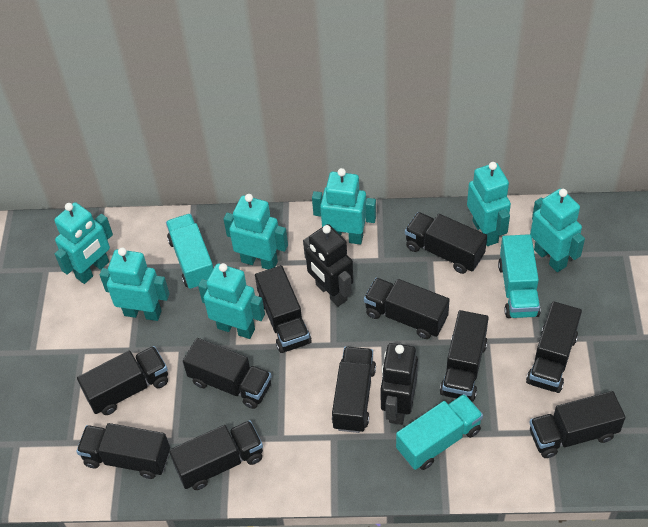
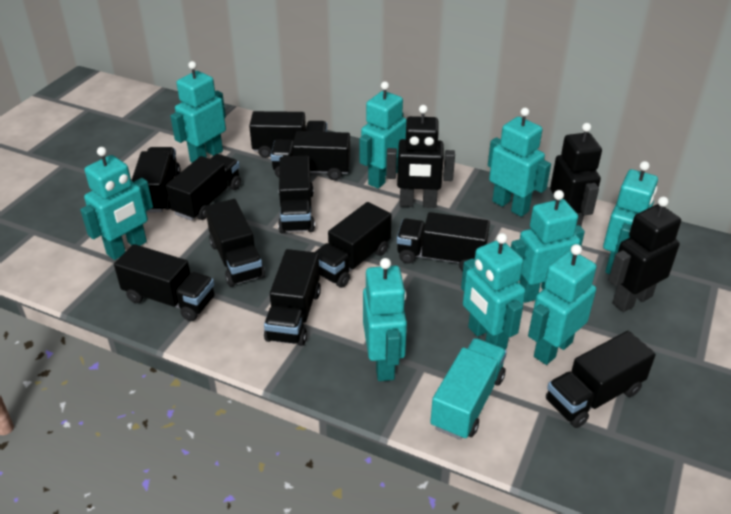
black robot: 2 -> 3
turquoise robot: 7 -> 9
turquoise truck: 3 -> 1

